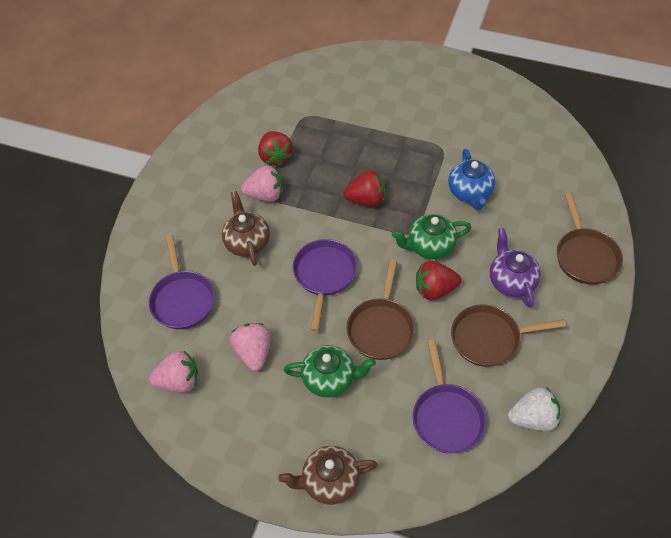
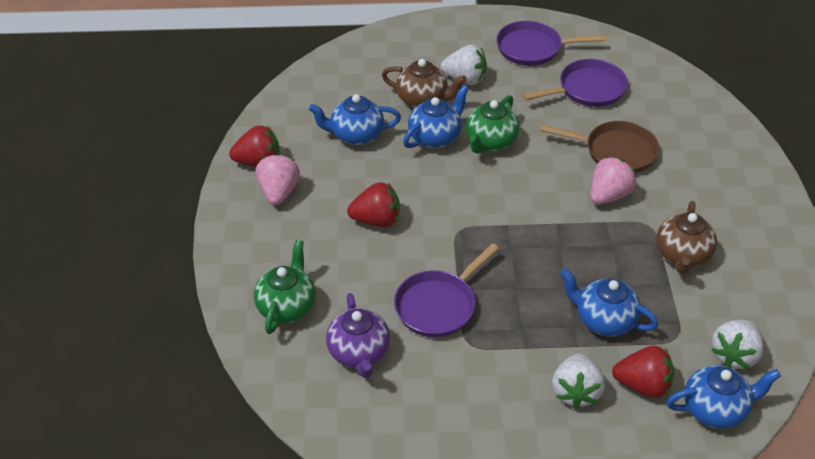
blue teapot: 1 -> 4
brown pan: 3 -> 1
pink strawberry: 3 -> 2
white strawberry: 1 -> 3

